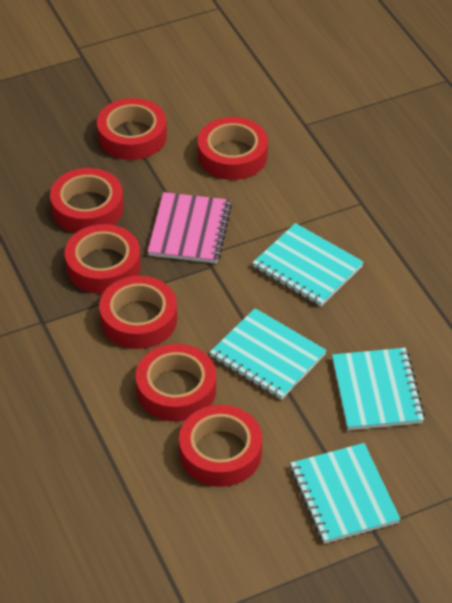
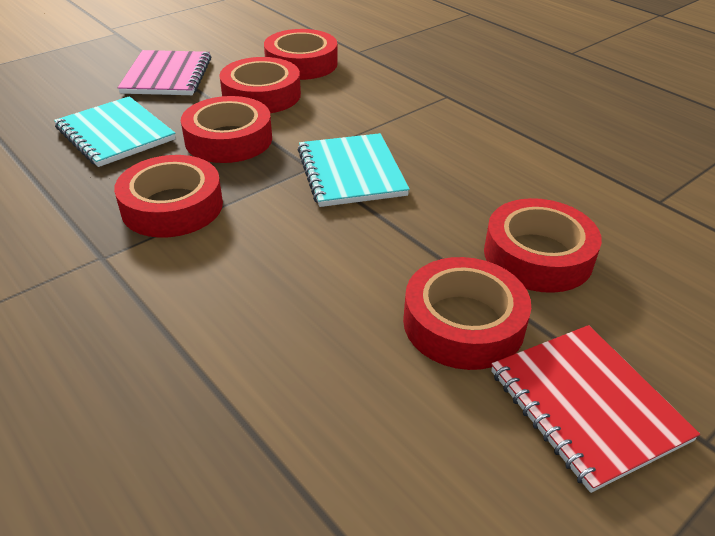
red notebook: 0 -> 1
red tape: 7 -> 6
turquoise notebook: 4 -> 2

